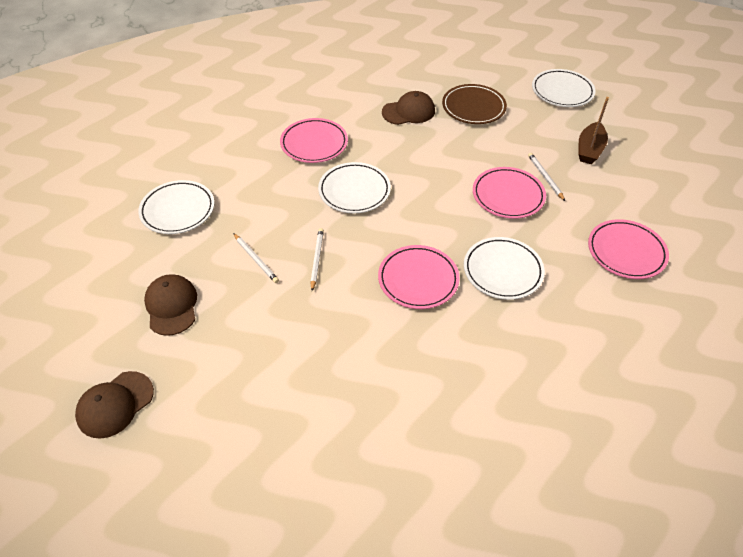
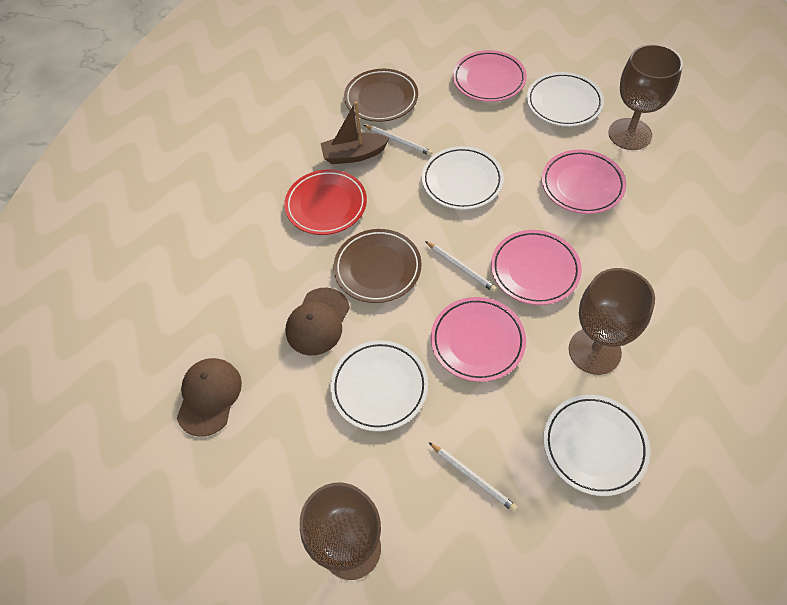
brown cap: 3 -> 2
brown goblet: 0 -> 3
brown plate: 1 -> 2
red plate: 0 -> 1

